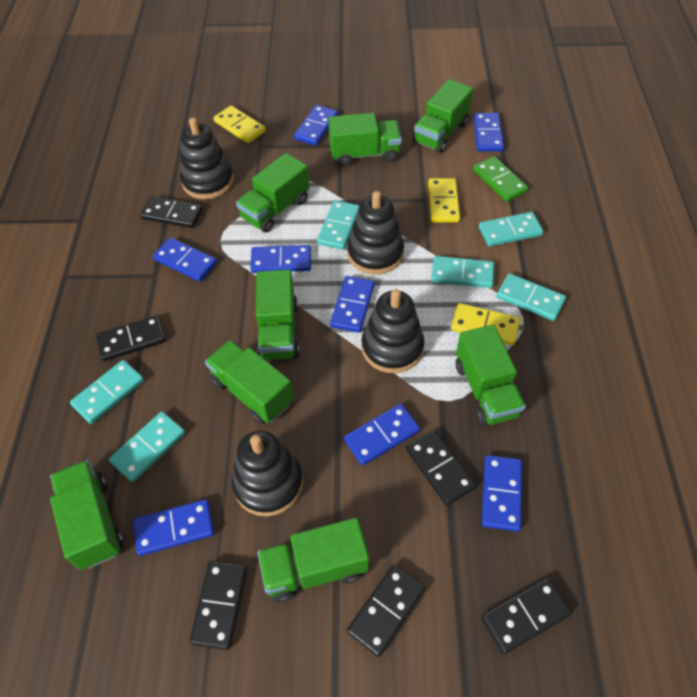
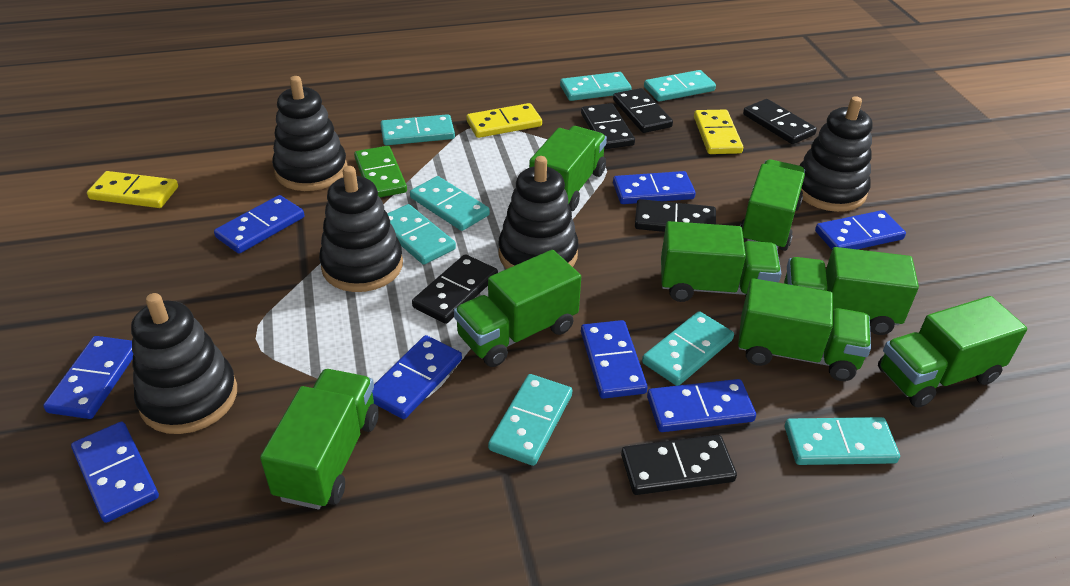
black stacking toy: 4 -> 5
turquoise domino: 6 -> 8

